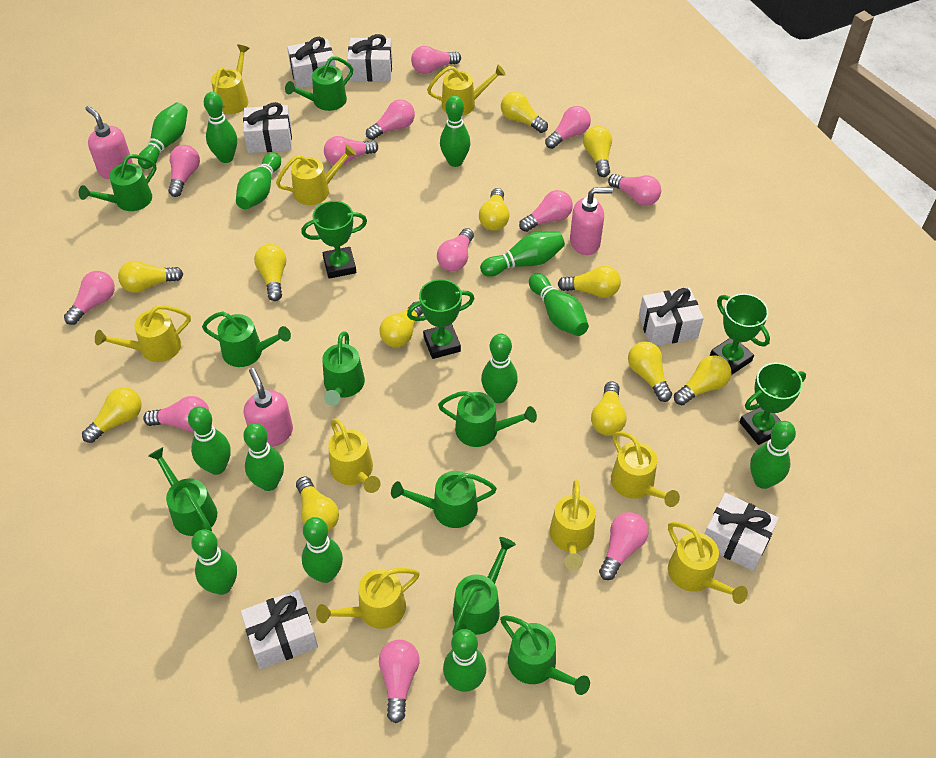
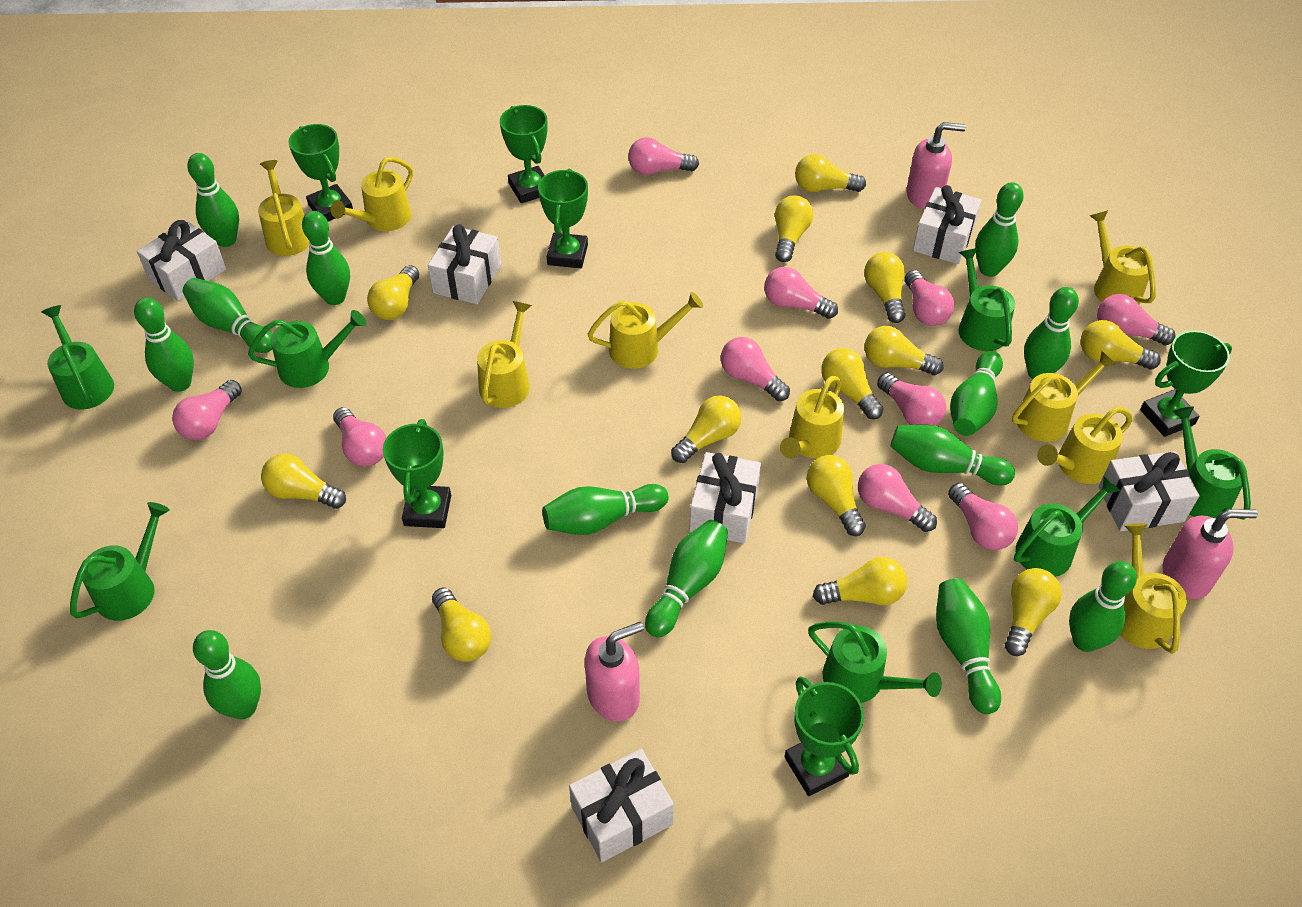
green trophy: 4 -> 6
green watering can: 9 -> 7
pink light bulb: 12 -> 10
yellow light bulb: 12 -> 13

